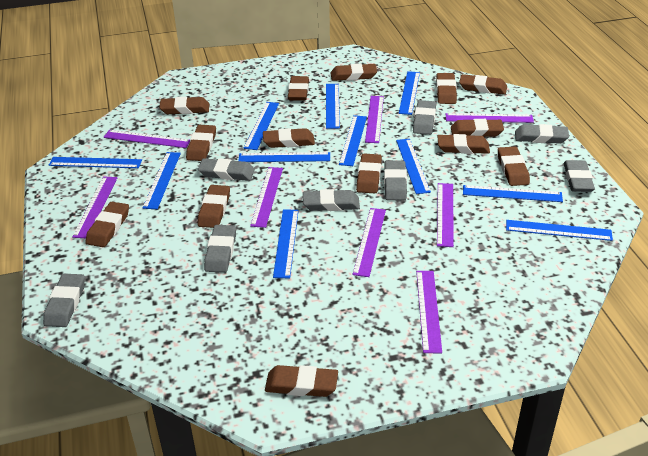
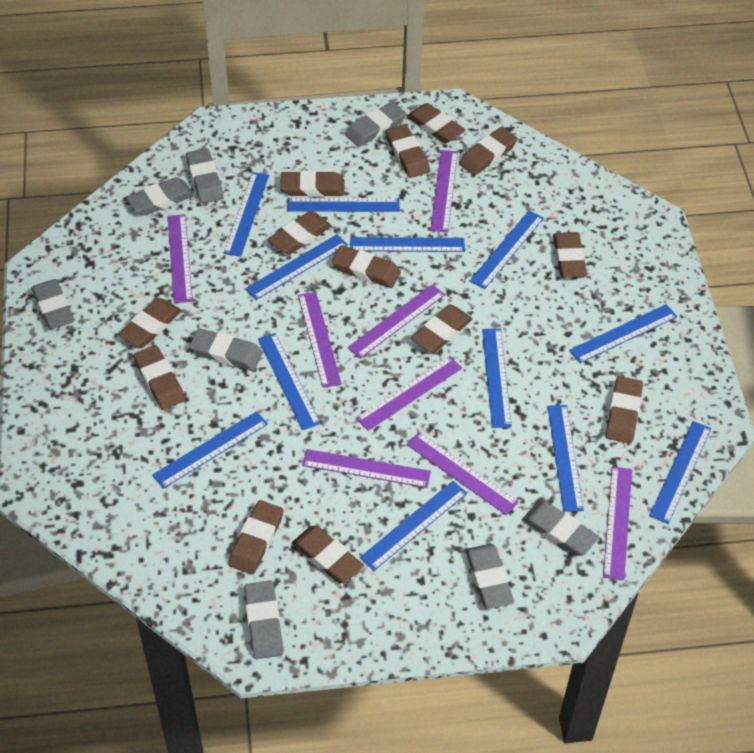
blue ruler: 11 -> 12
brown eraser: 14 -> 13

